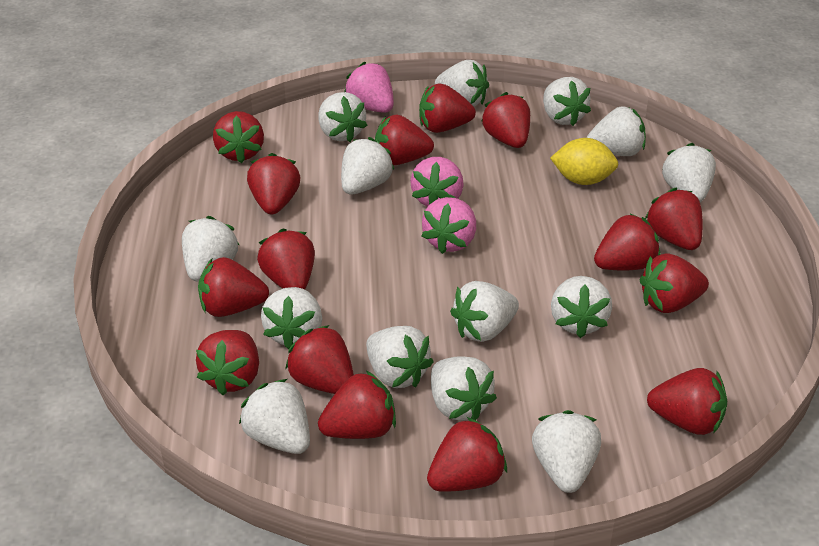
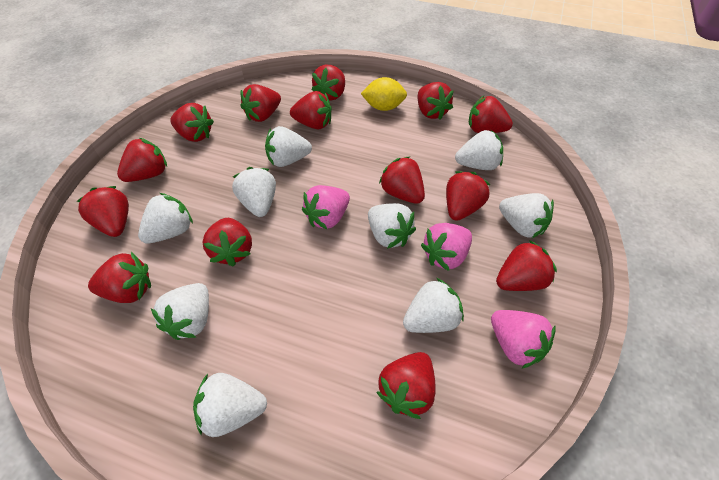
red strawberry: 15 -> 14
white strawberry: 14 -> 9

